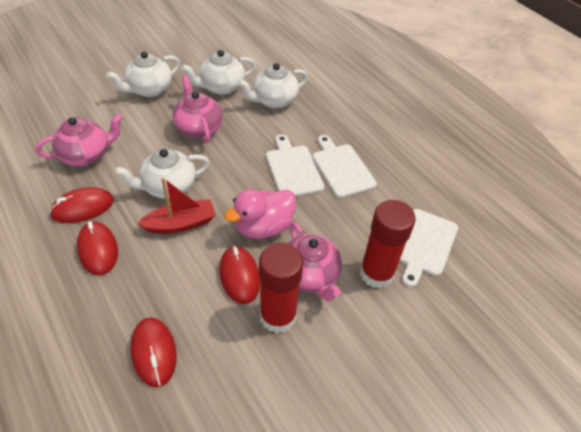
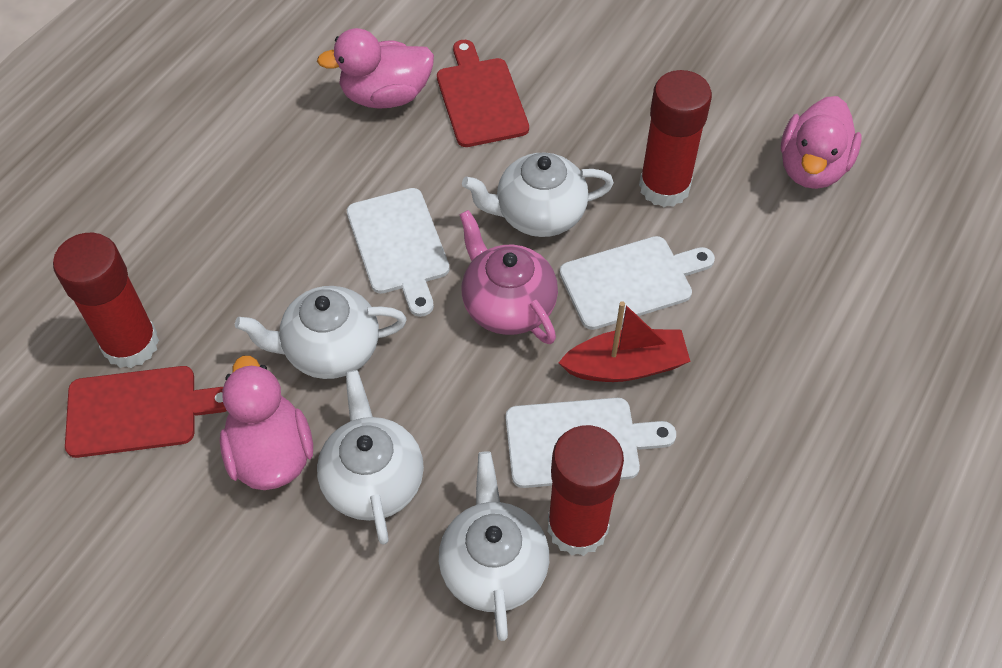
pink duck: 1 -> 3
pink teapot: 3 -> 1
red cutting board: 0 -> 2
red glue stick: 2 -> 3
red mouse: 4 -> 0

